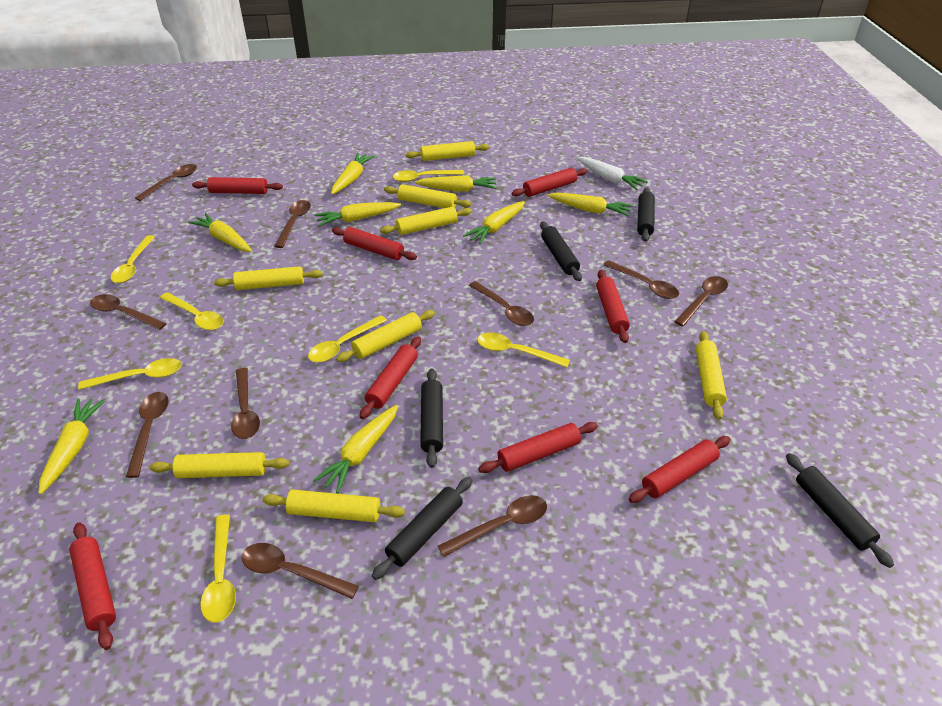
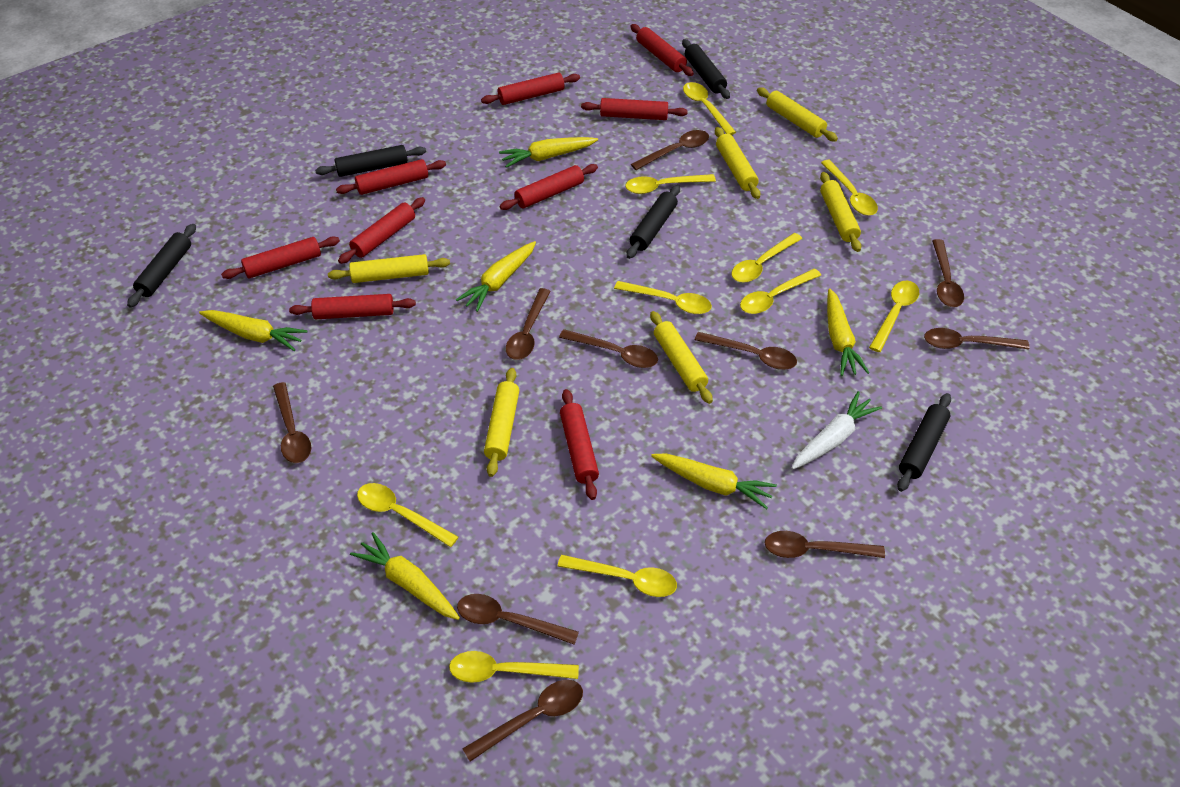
red rolling pin: 8 -> 9
yellow carrot: 8 -> 6
yellow rolling pin: 8 -> 6
yellow spoon: 7 -> 10

